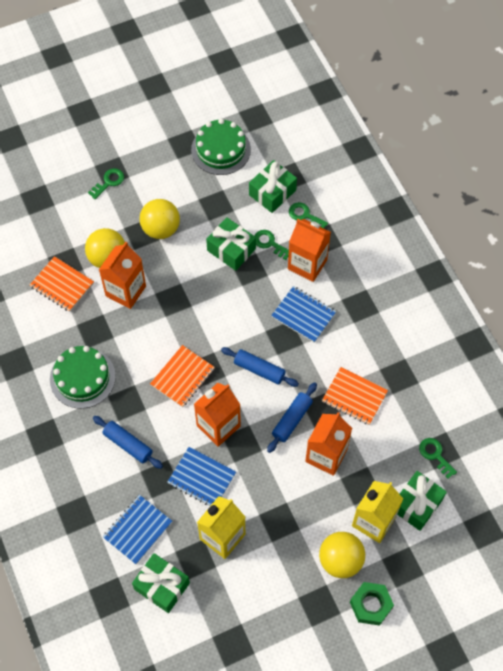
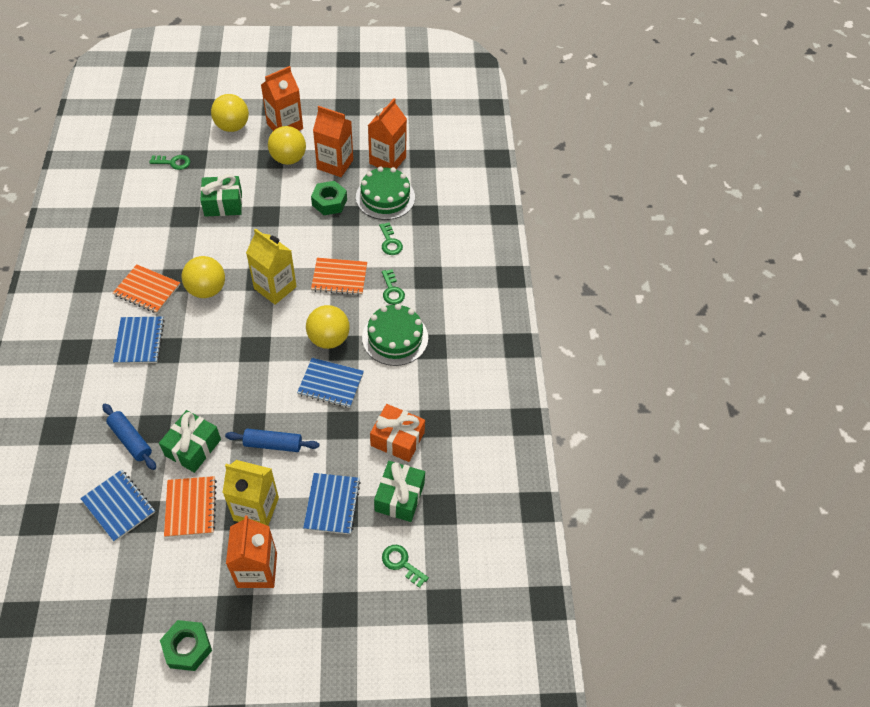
blue notebook: 3 -> 4
blue rolling pin: 3 -> 2
green gift: 4 -> 3
green nut: 1 -> 2
orange gift: 0 -> 1
yellow ball: 3 -> 4

